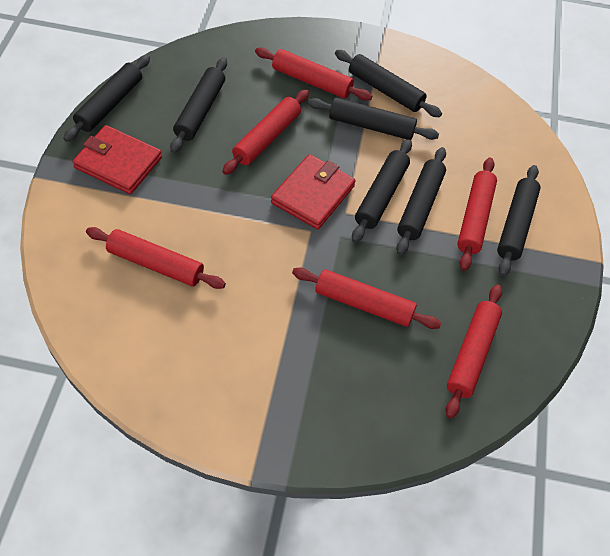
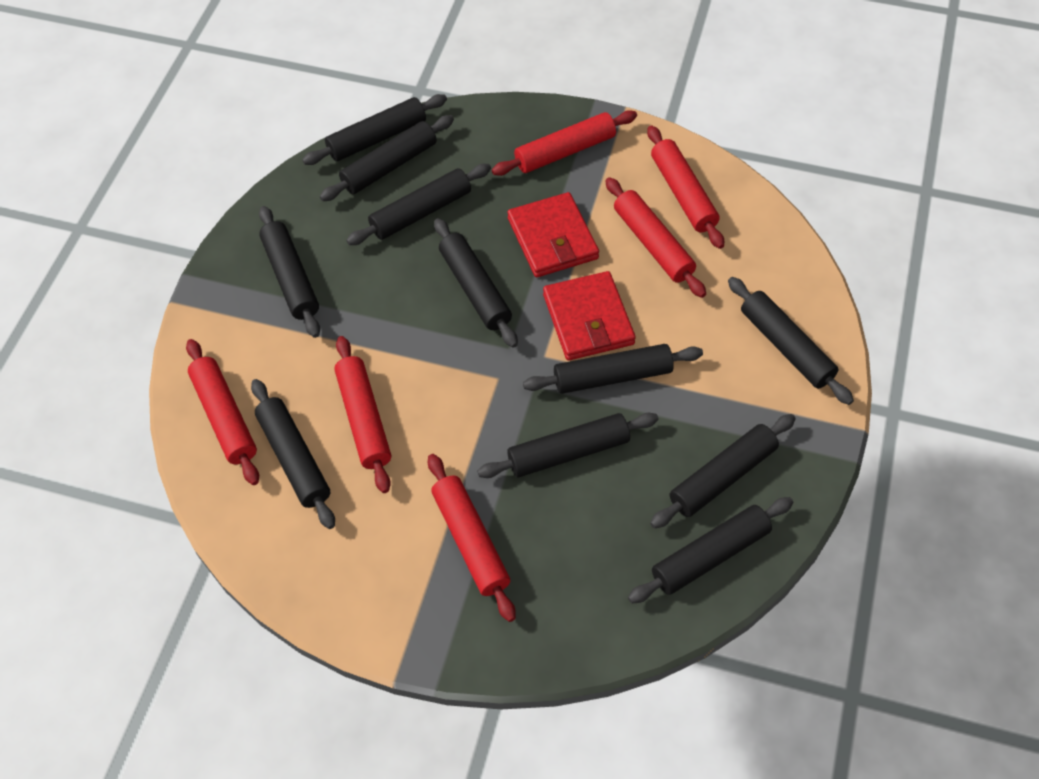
black rolling pin: 7 -> 11

